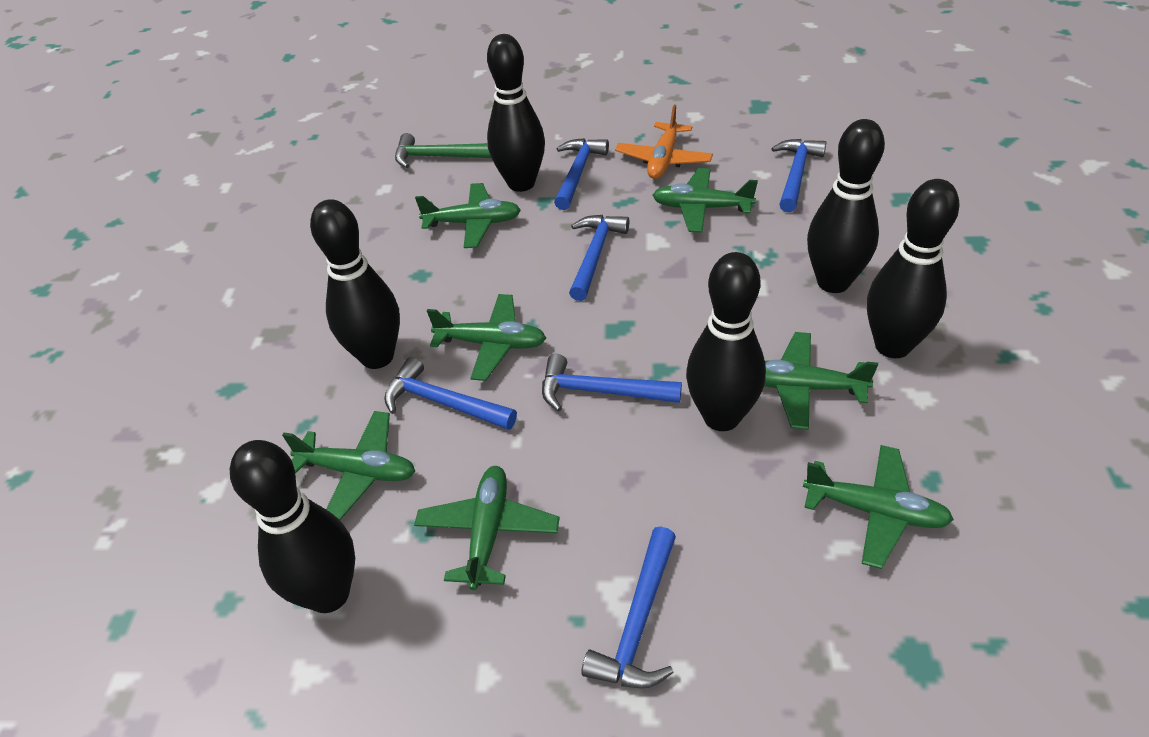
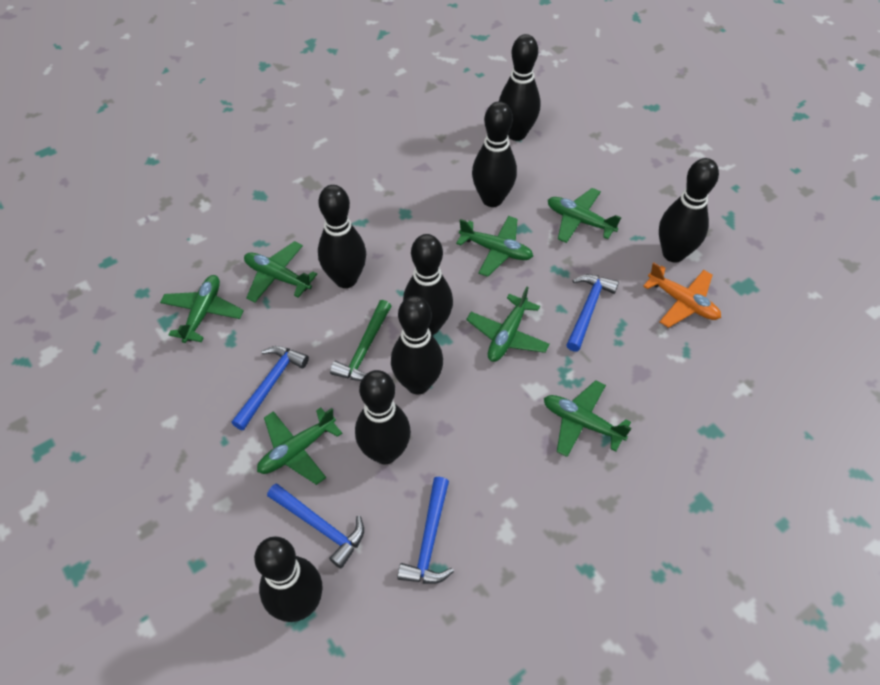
black bowling pin: 6 -> 8
blue hammer: 6 -> 4

